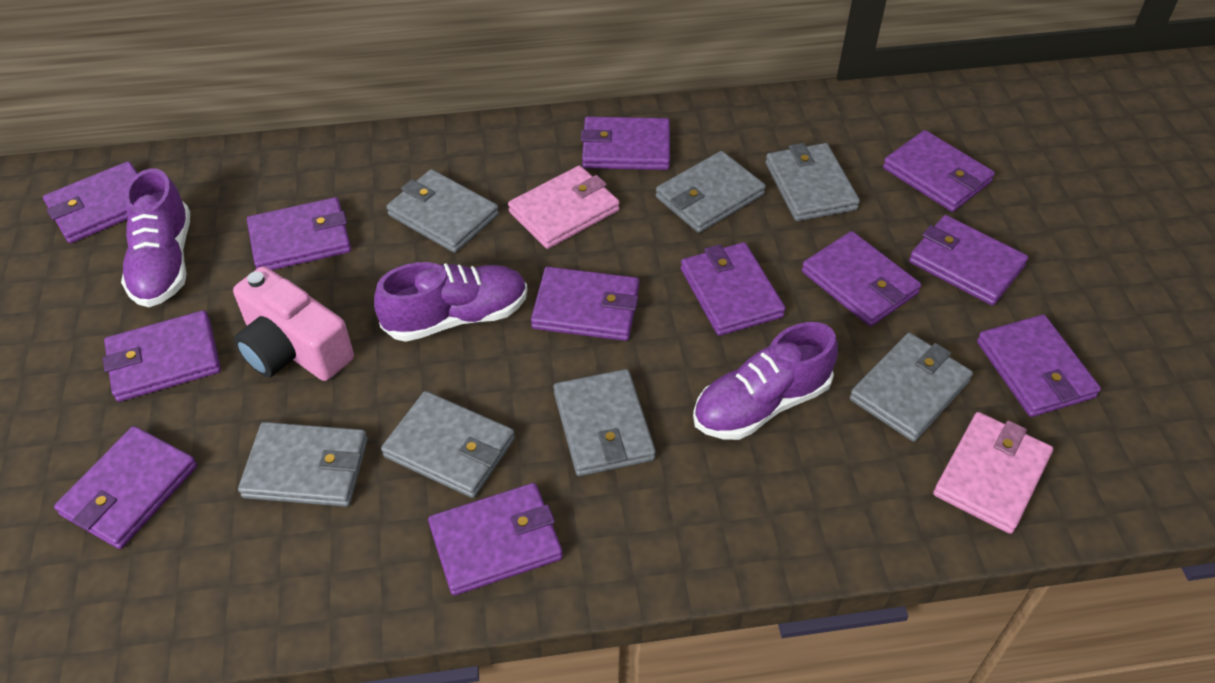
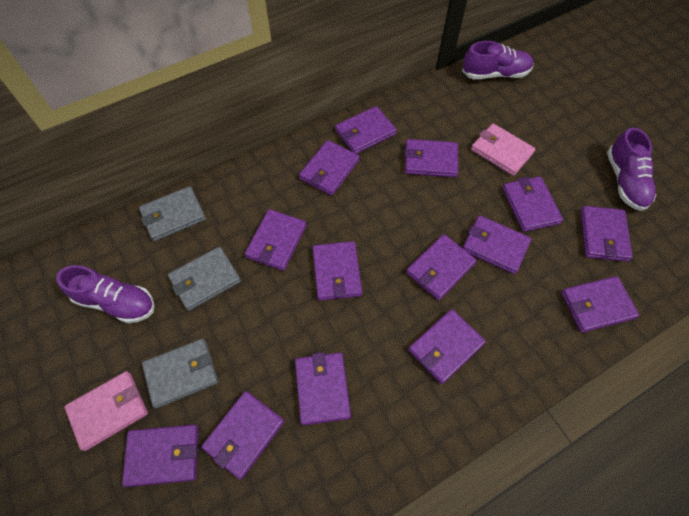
grey wallet: 7 -> 3
pink camera: 1 -> 0
purple wallet: 12 -> 14

